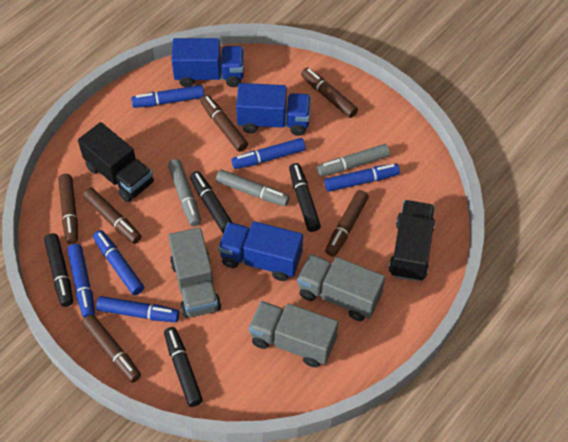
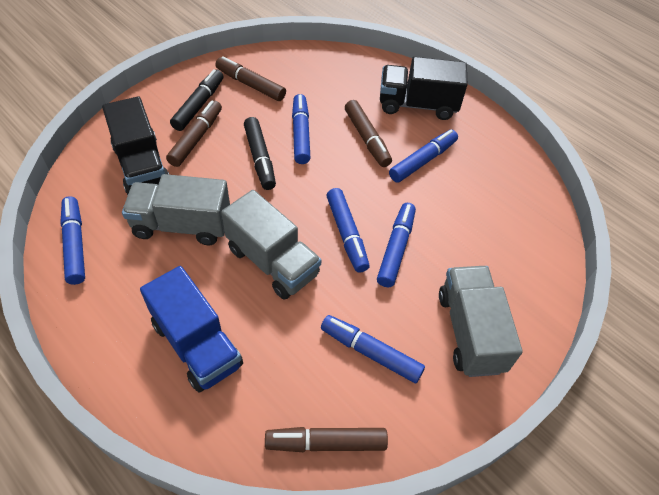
black marker: 4 -> 2
blue truck: 3 -> 1
brown marker: 6 -> 4
grey marker: 3 -> 0

